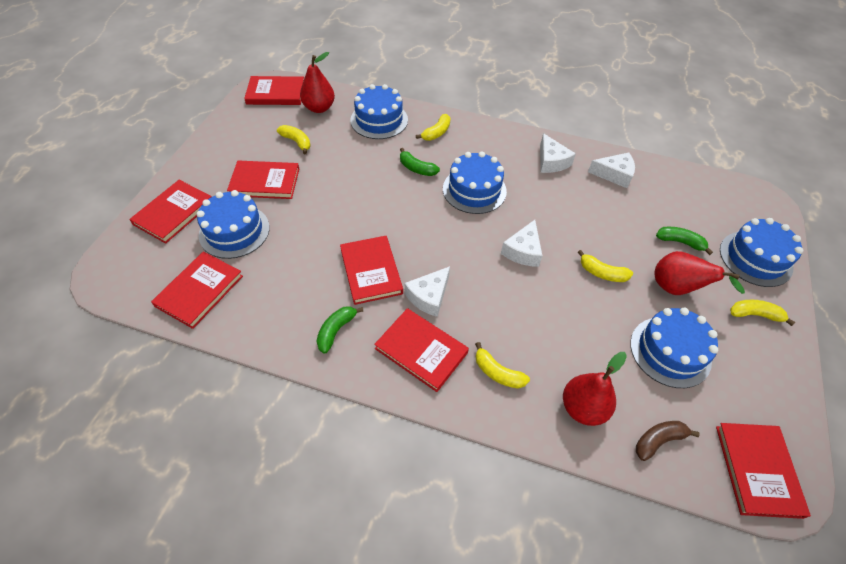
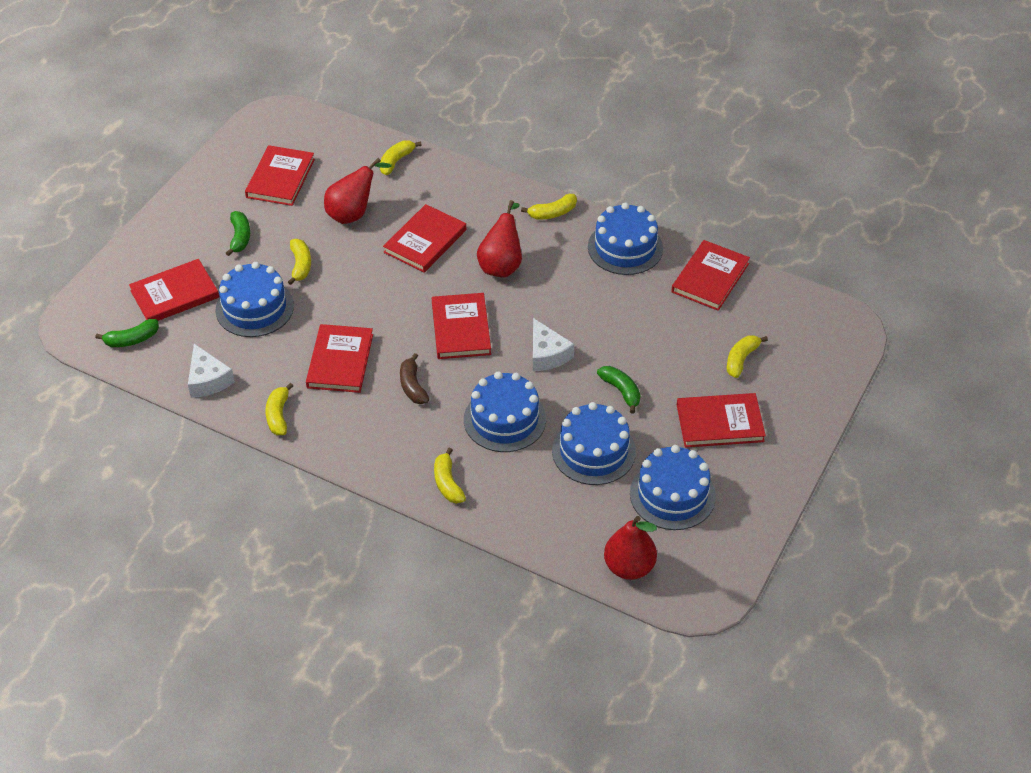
white cheese: 4 -> 2
yellow banana: 5 -> 6

